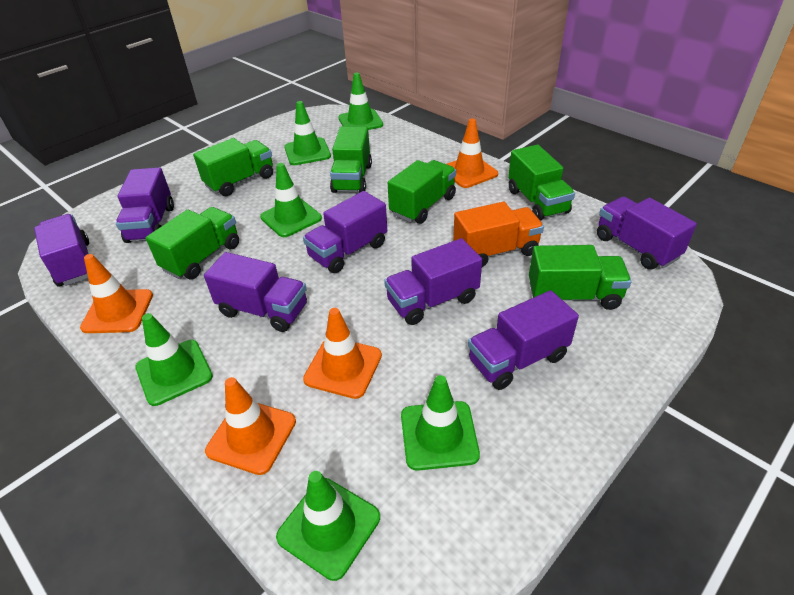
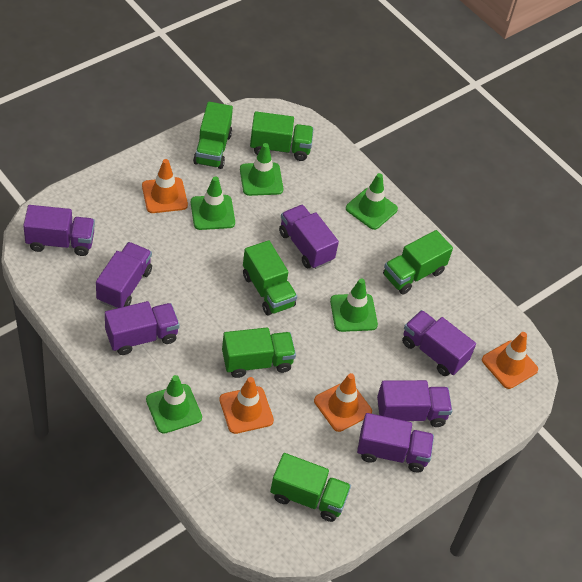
green traffic cone: 6 -> 5
orange truck: 1 -> 0

